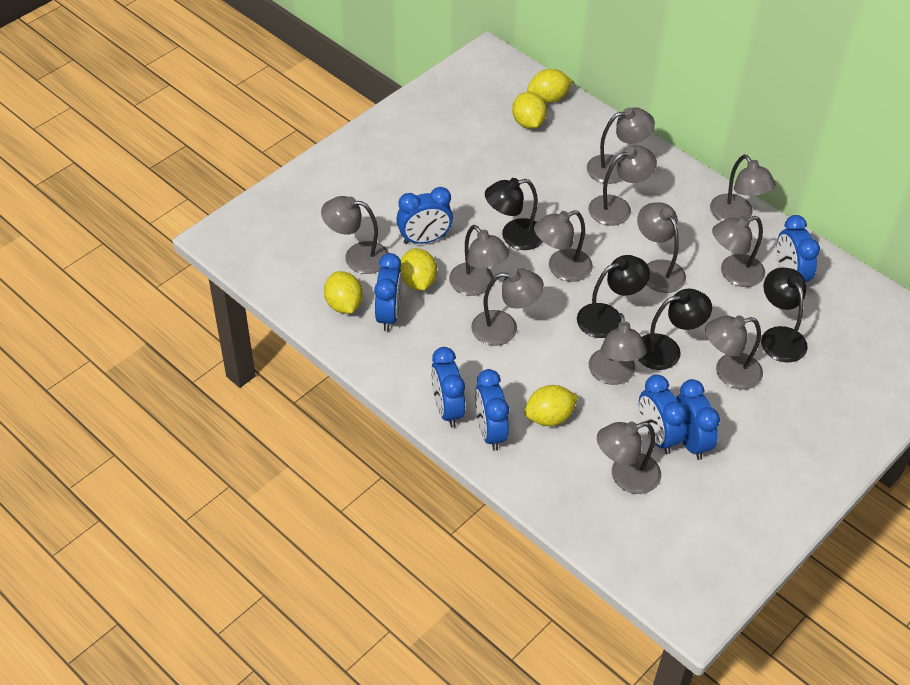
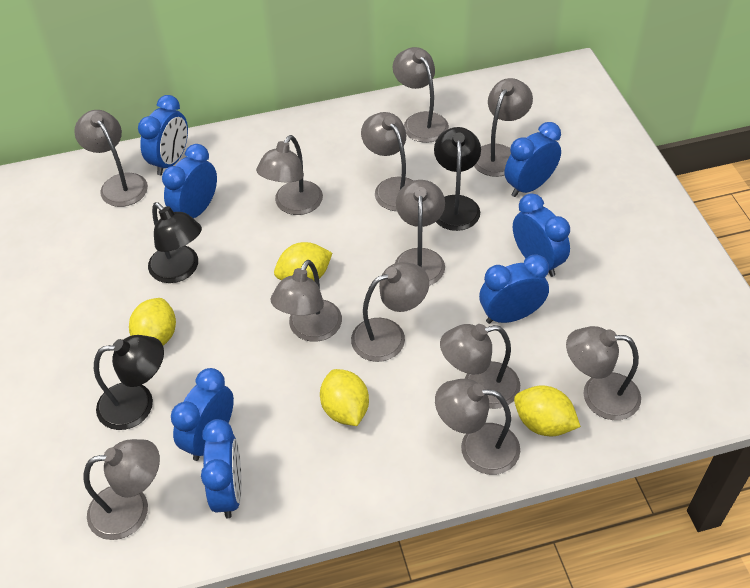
black lamp: 4 -> 3
yellow lemon: 5 -> 4

